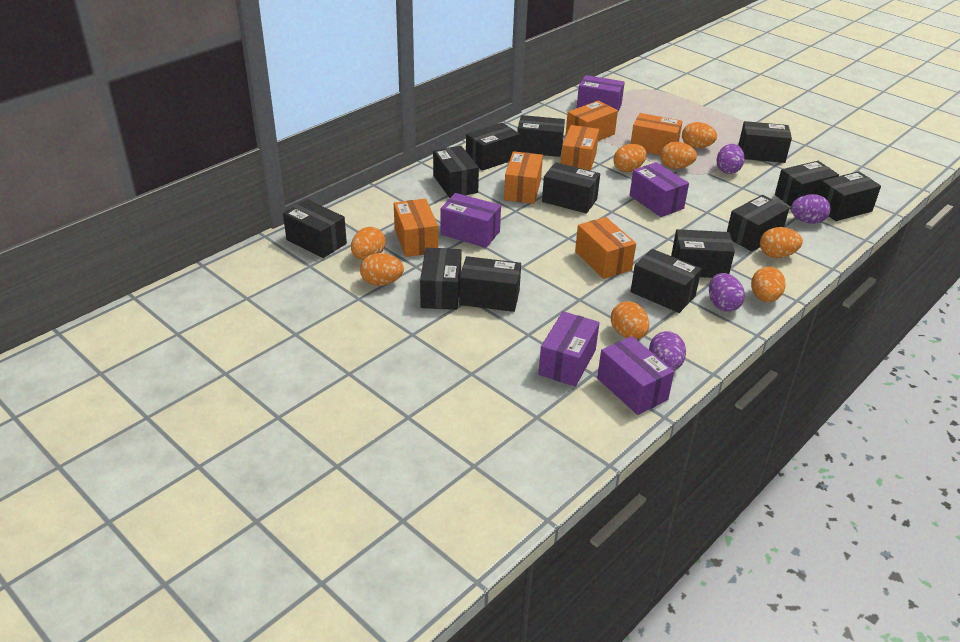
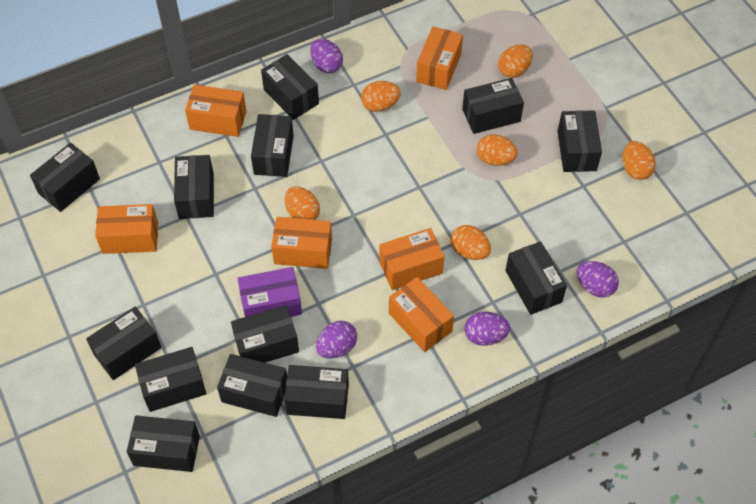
orange egg: 8 -> 6
purple box: 5 -> 1

